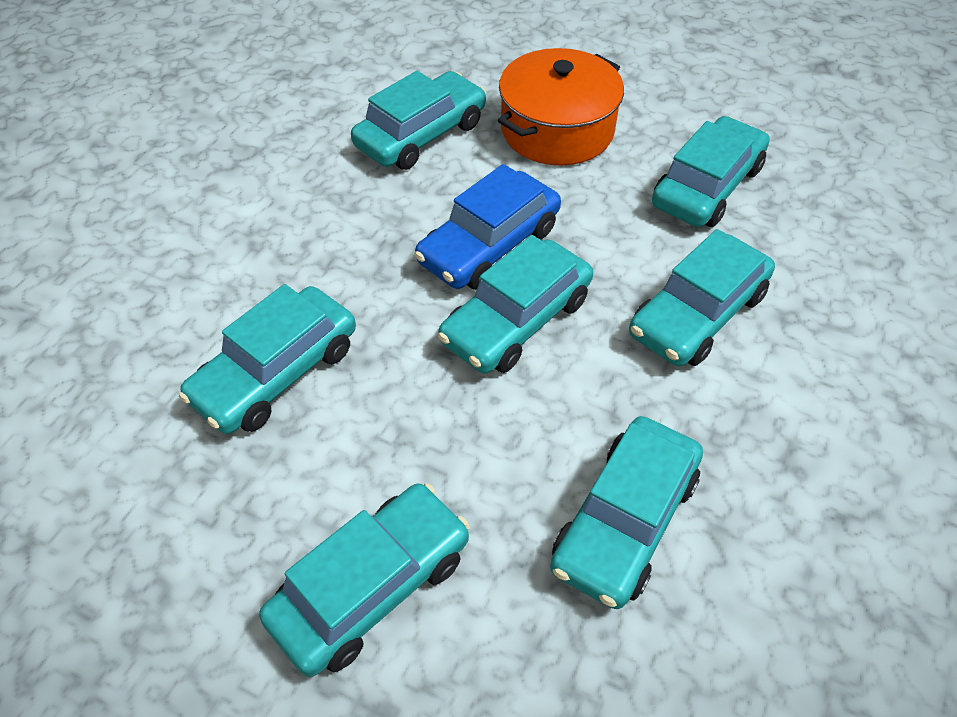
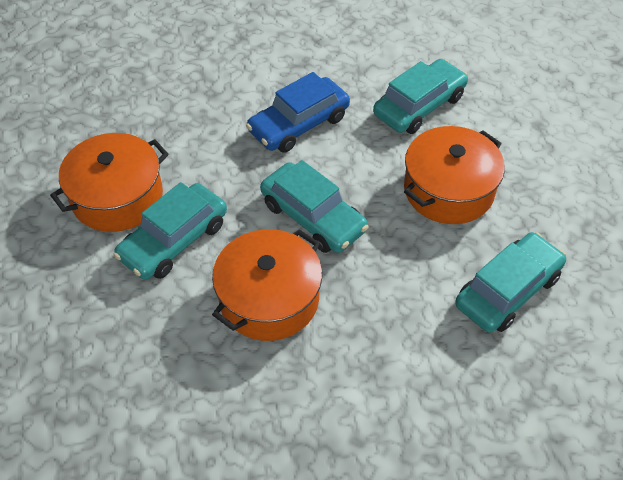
orange pot: 1 -> 3
turquoise car: 7 -> 4

